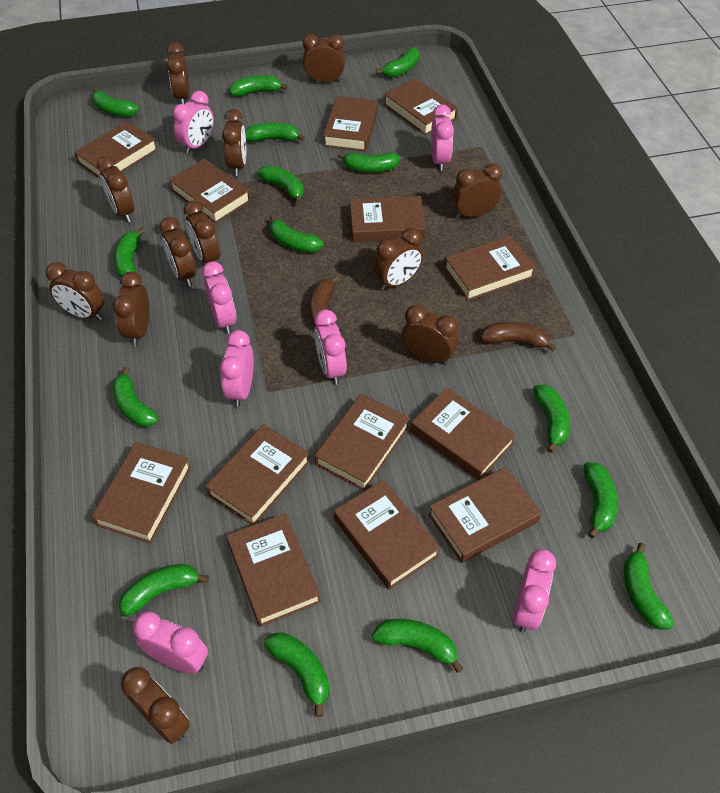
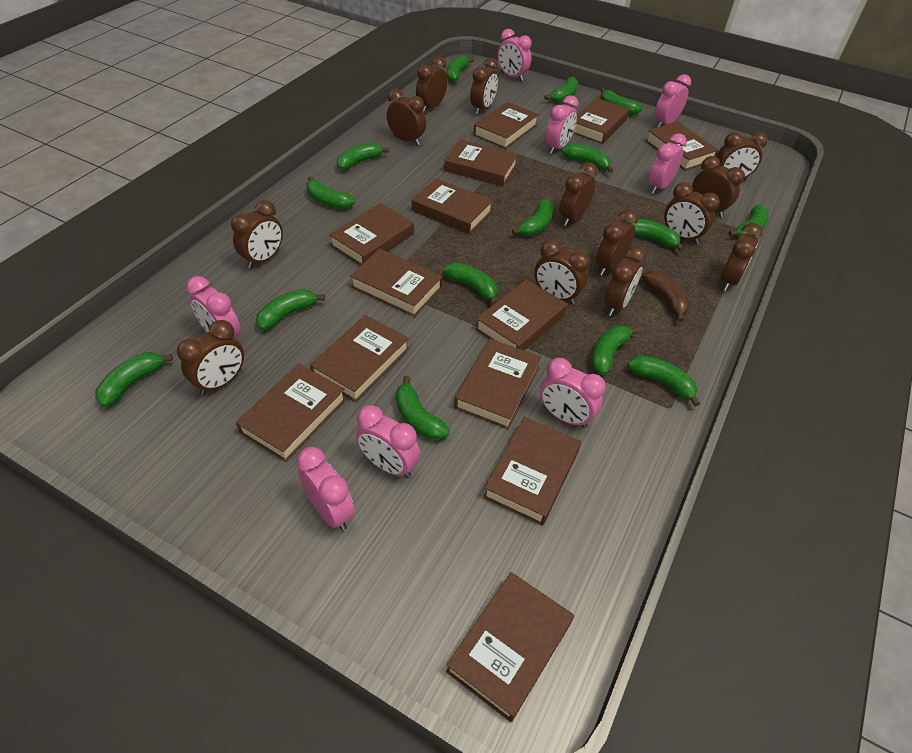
brown banana: 2 -> 1
brown clock: 12 -> 13
pink clock: 7 -> 8

